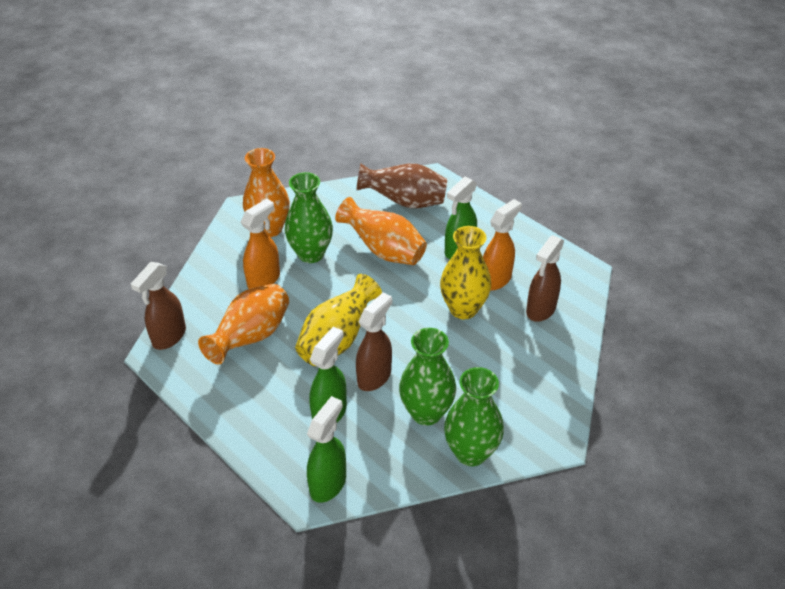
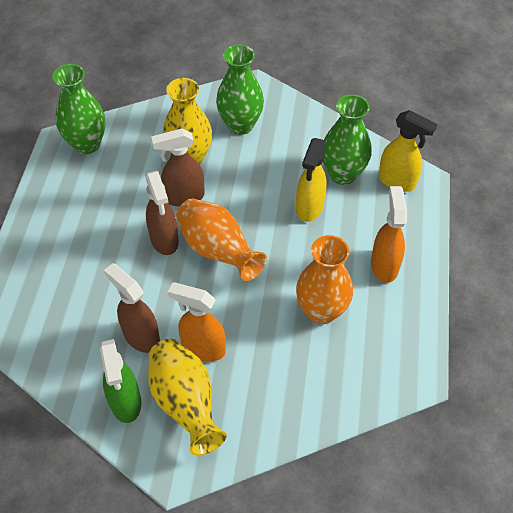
brown vase: 1 -> 0
green spray bottle: 3 -> 1
orange vase: 3 -> 2
yellow spray bottle: 0 -> 2

